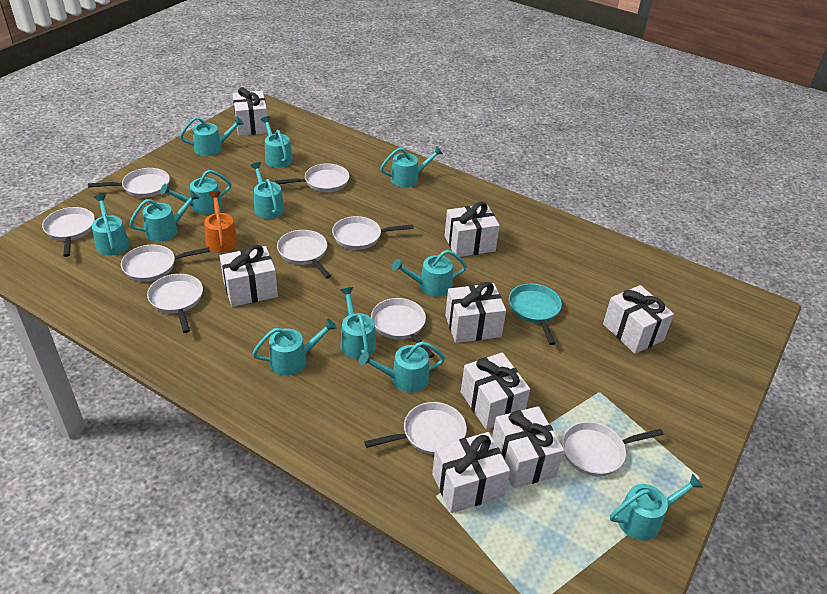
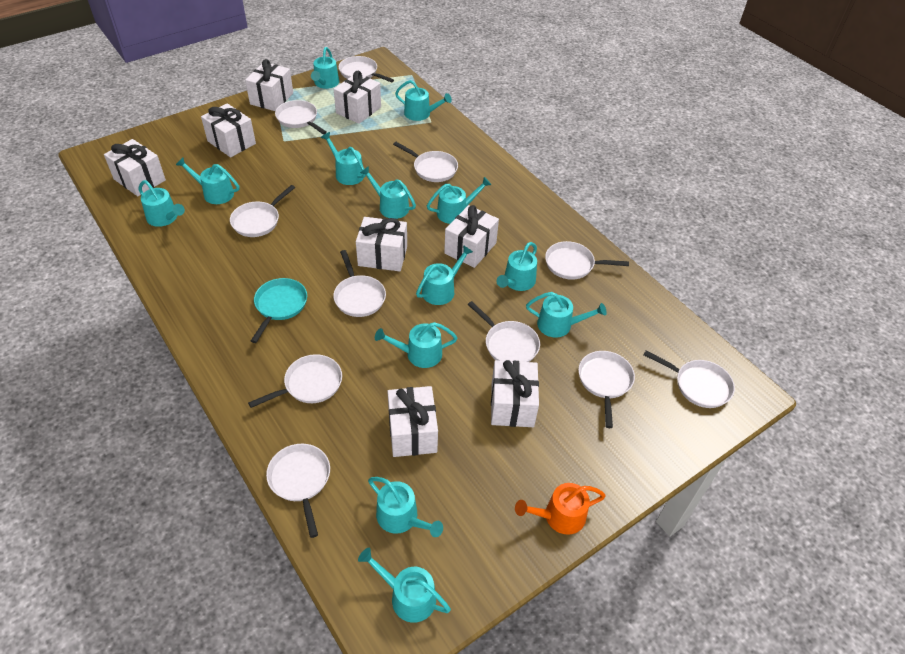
turquoise watering can: 12 -> 13
white pan: 10 -> 11

